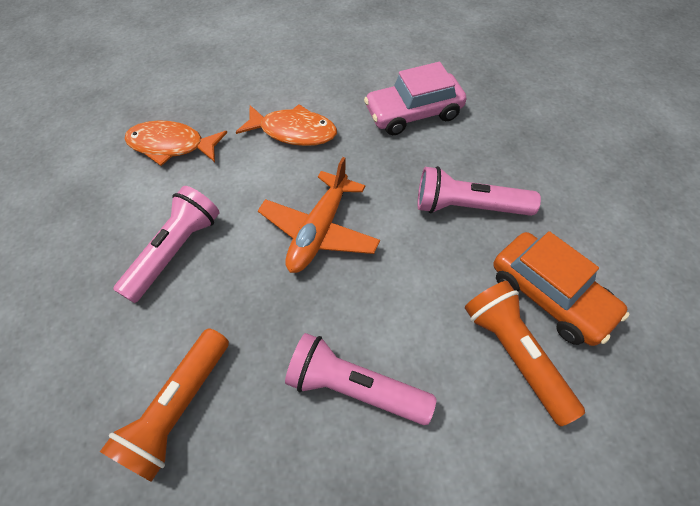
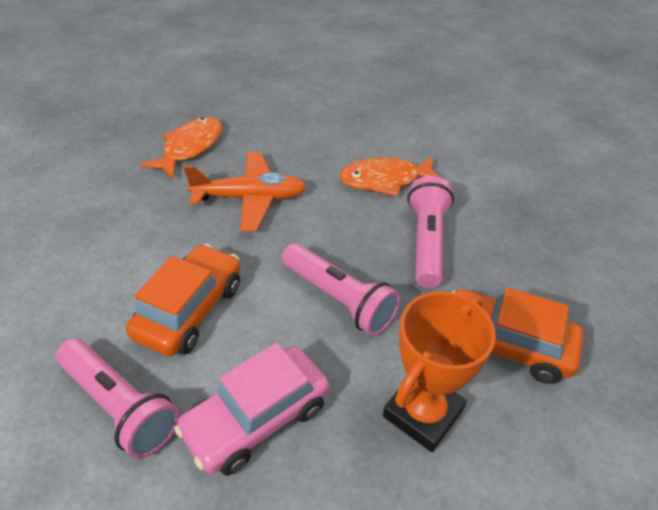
orange car: 1 -> 2
orange flashlight: 2 -> 0
orange trophy: 0 -> 1

